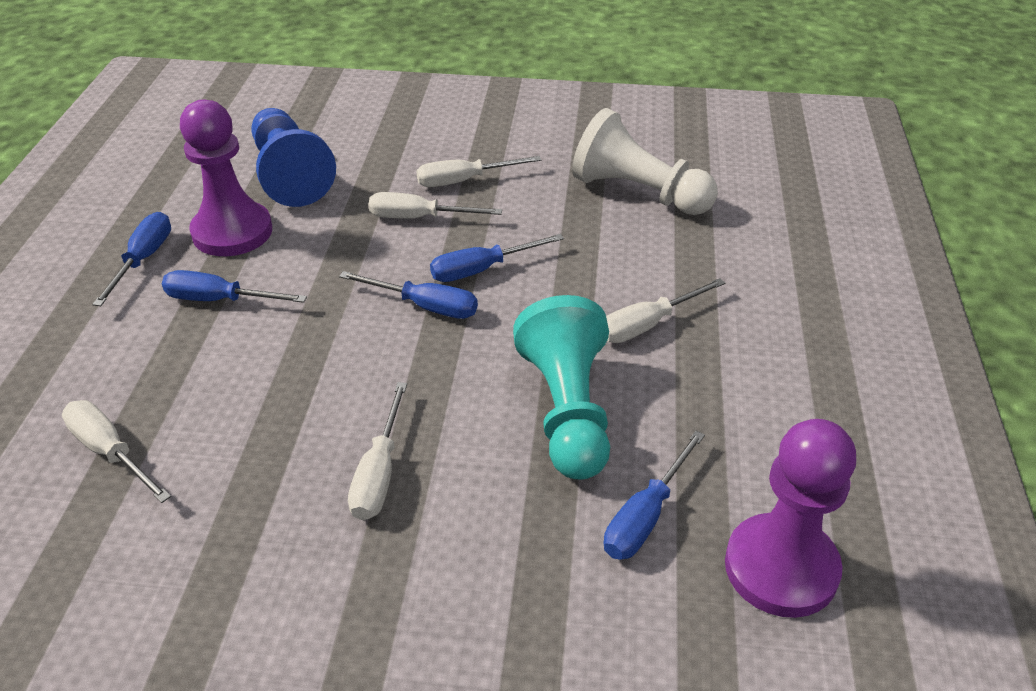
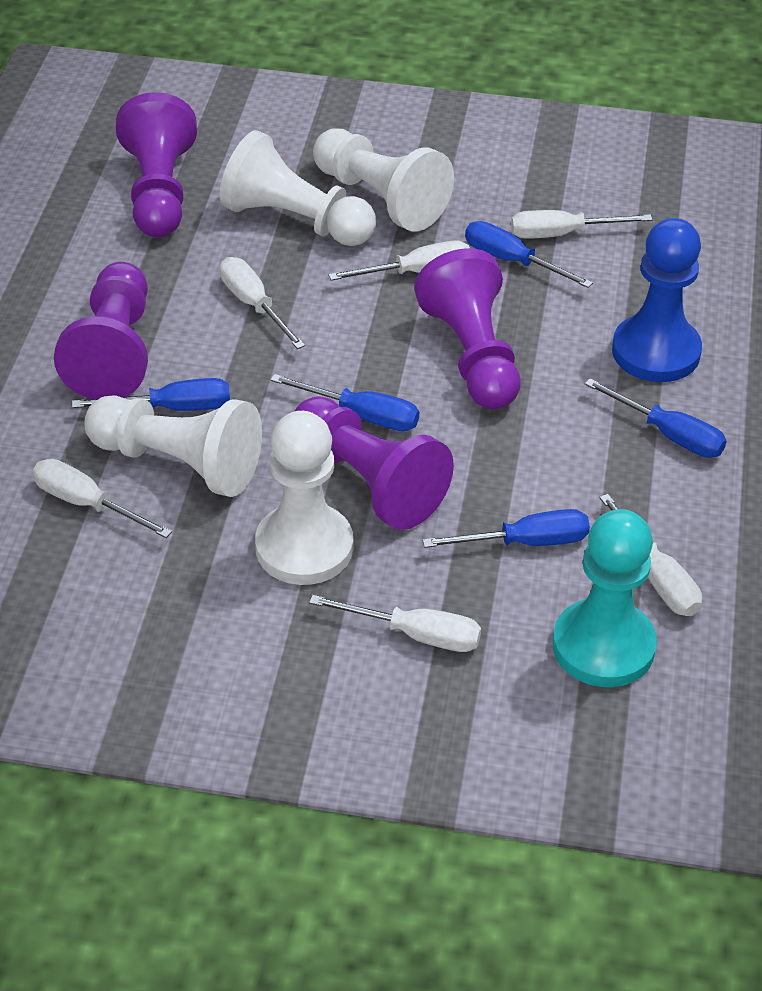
purple pawn: 2 -> 4
white pawn: 1 -> 4
white screwdriver: 5 -> 6

